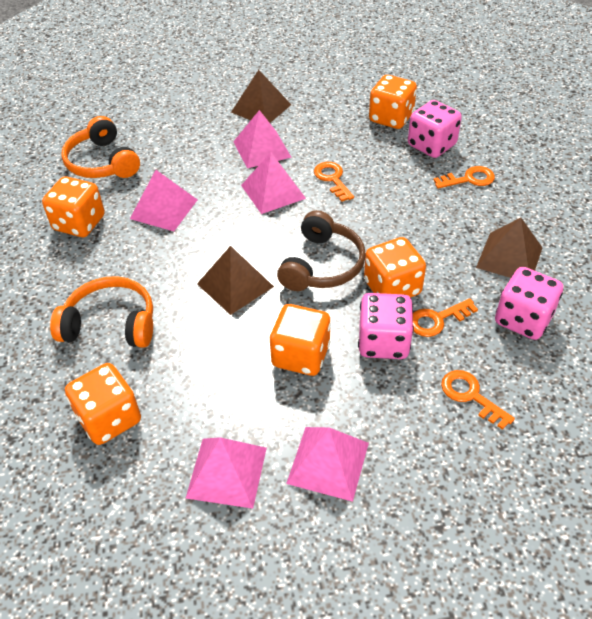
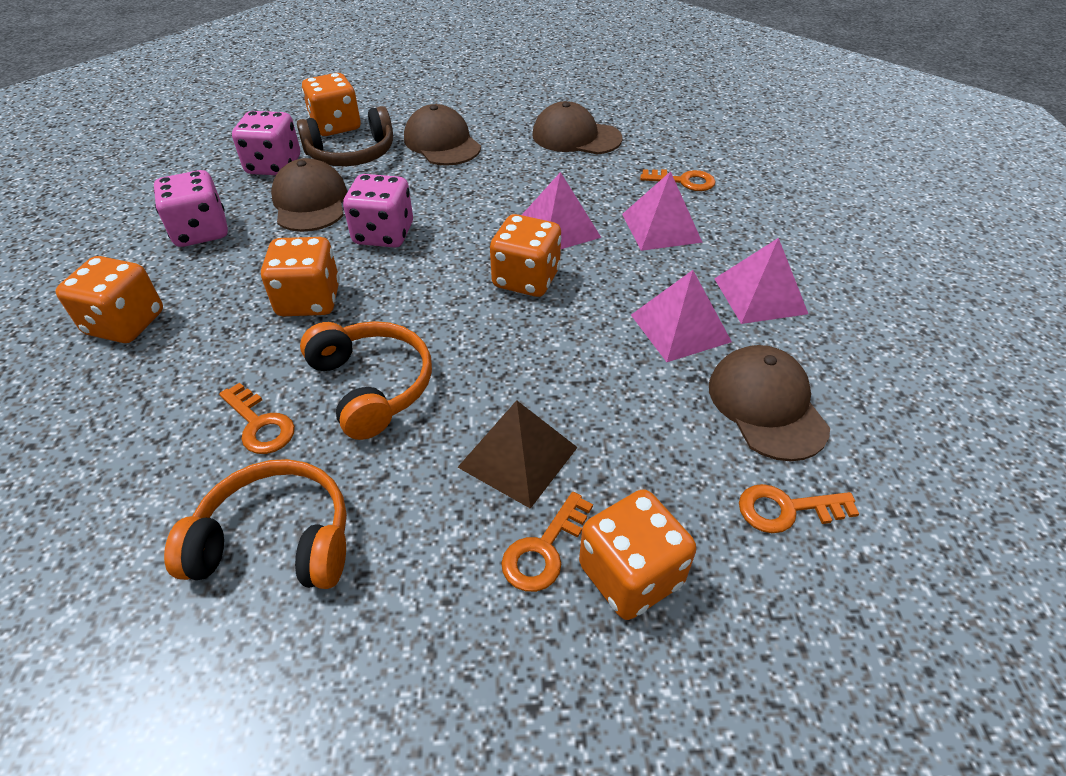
brown cap: 0 -> 4
brown pyramid: 3 -> 1
pink pyramid: 5 -> 4

